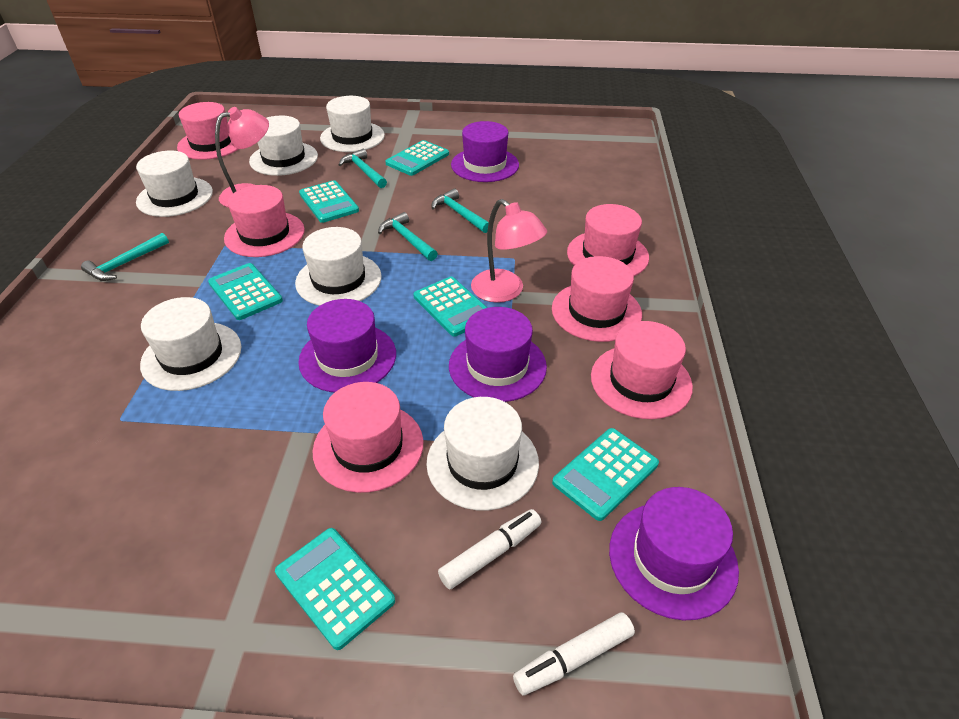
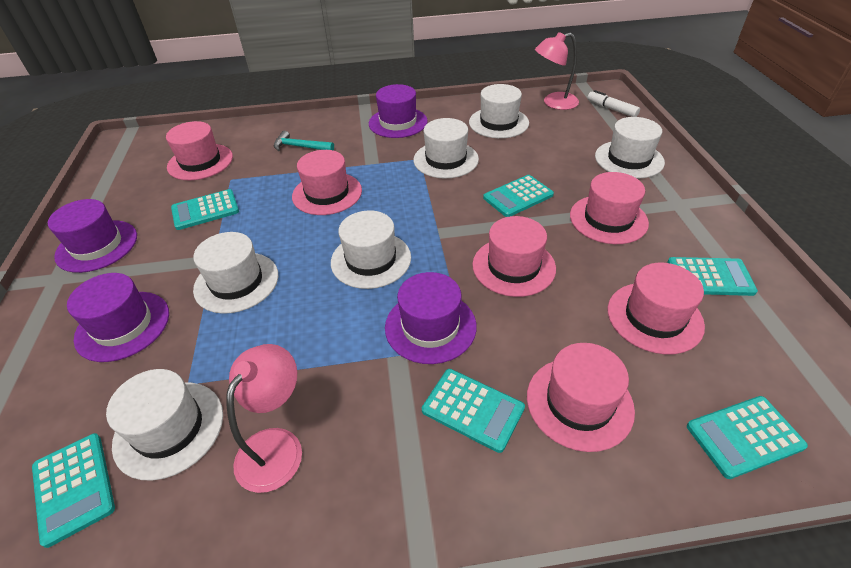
turquoise hammer: 4 -> 1
white marker: 2 -> 1

